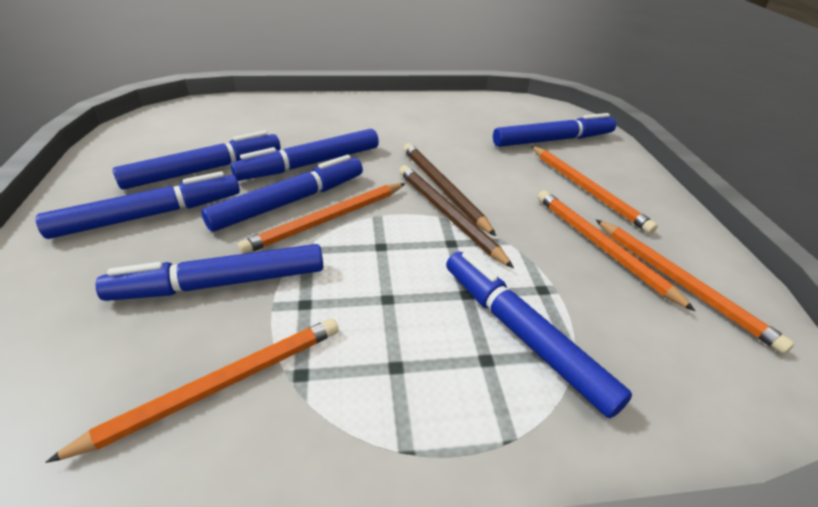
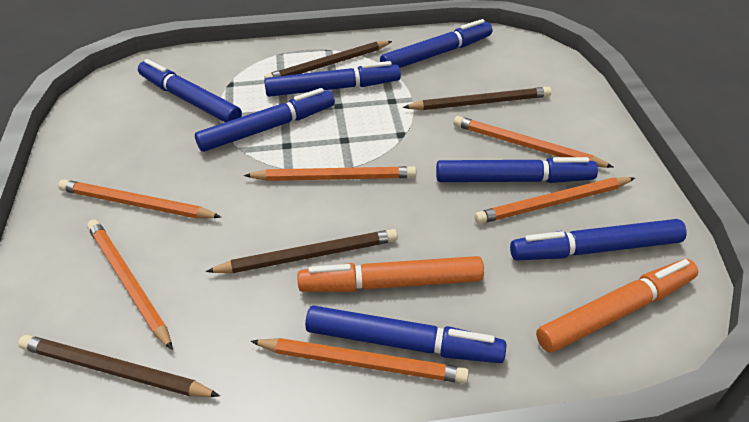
brown pencil: 2 -> 4
orange marker: 0 -> 2
orange pencil: 5 -> 6

